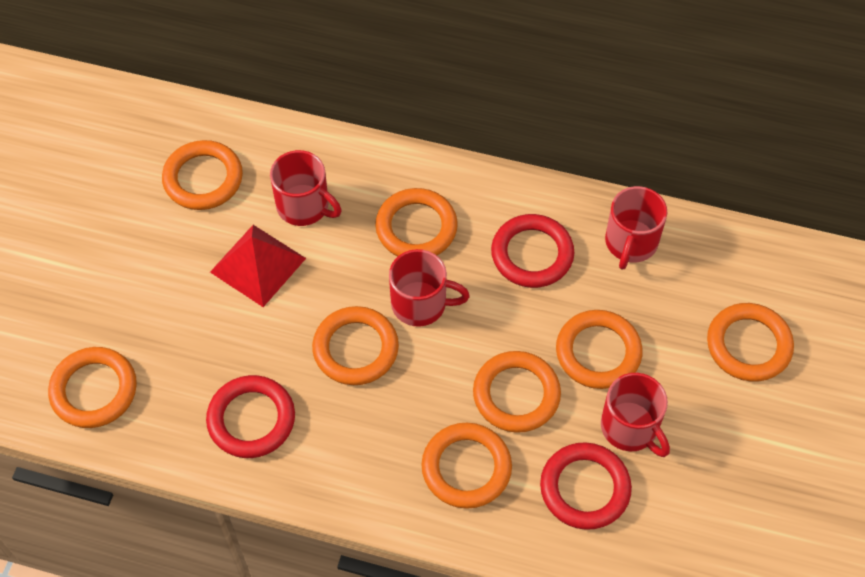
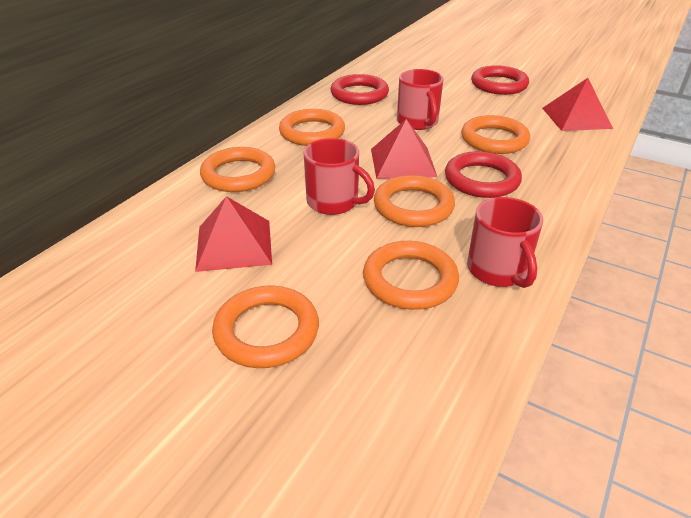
orange ring: 8 -> 6
red mug: 4 -> 3
red pyramid: 1 -> 3

